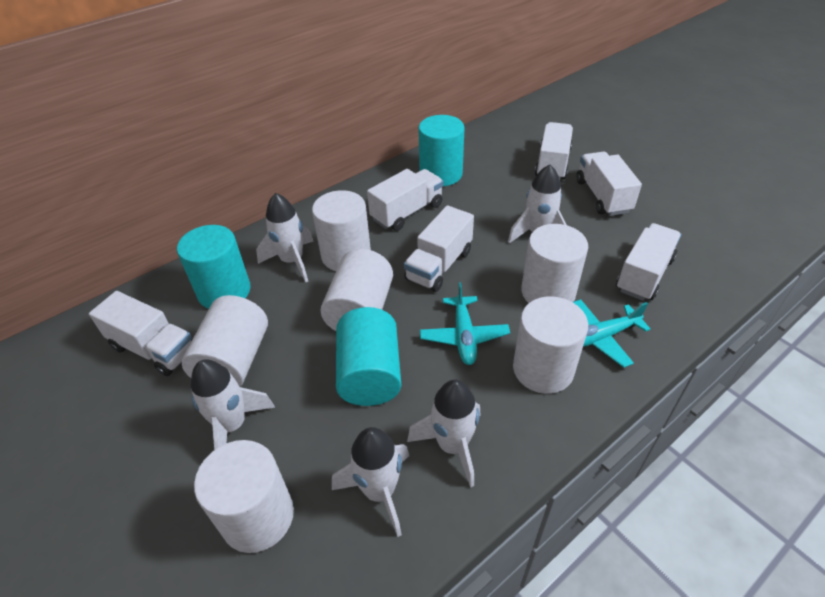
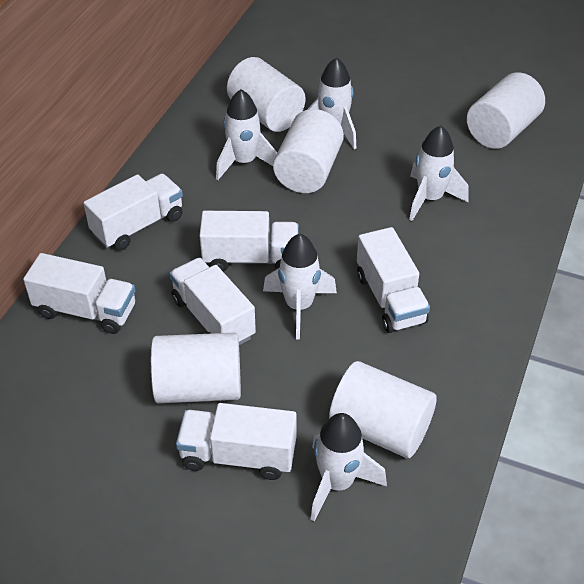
turquoise cylinder: 3 -> 0
turquoise plane: 2 -> 0
white cylinder: 6 -> 5

